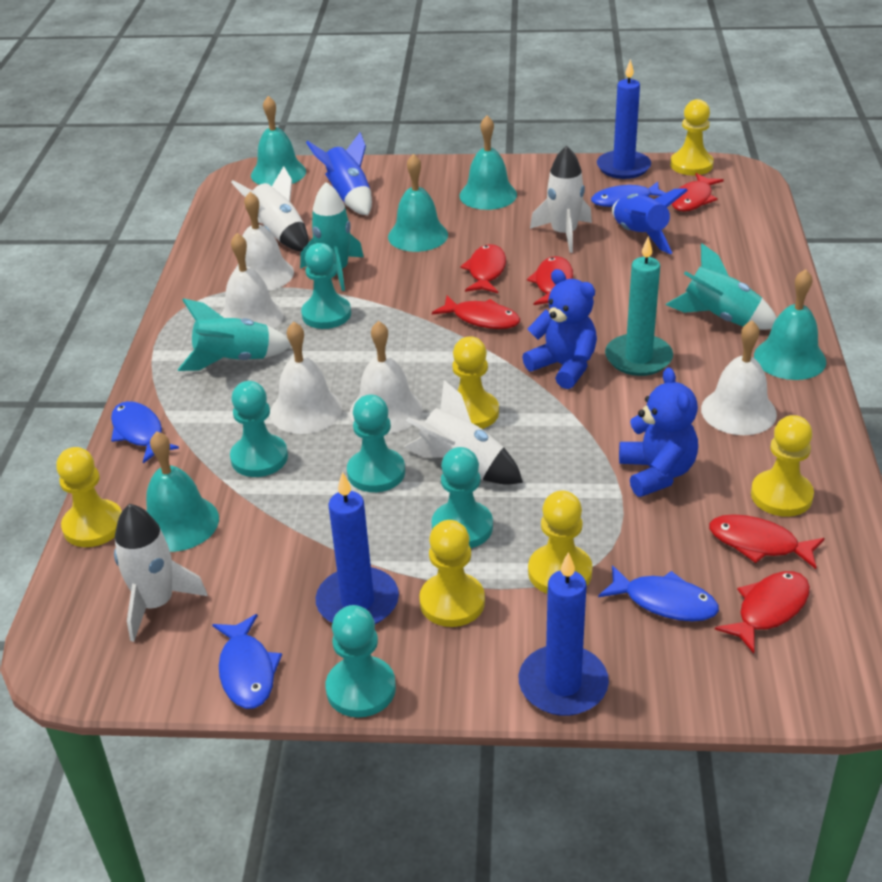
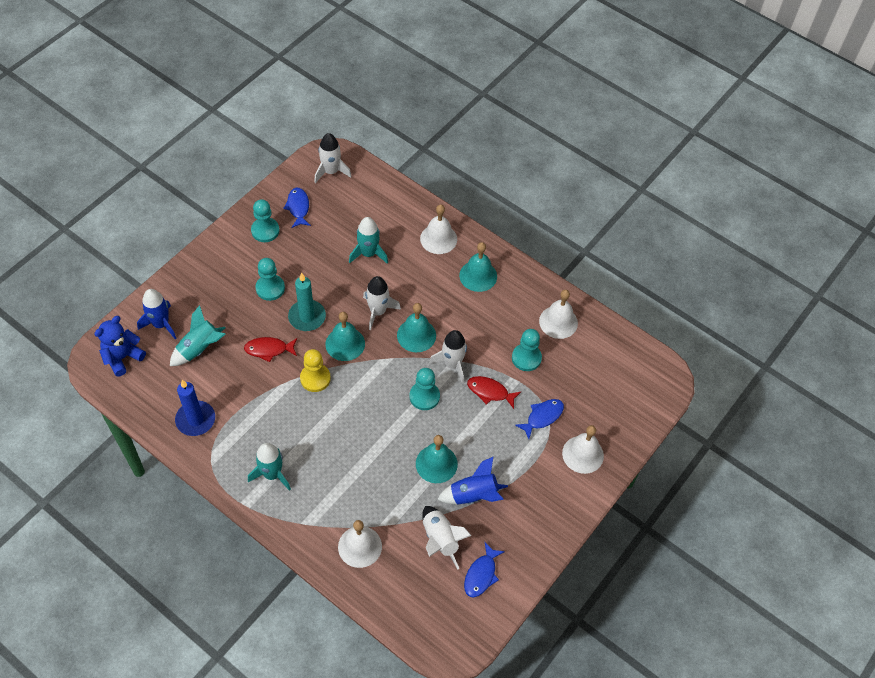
blue candle: 3 -> 1
blue fish: 4 -> 3
blue teddy bear: 2 -> 1
red fish: 6 -> 2
turquoise bell: 5 -> 4
turquoise pawn: 5 -> 4
white bell: 5 -> 4
yellow pawn: 6 -> 1

